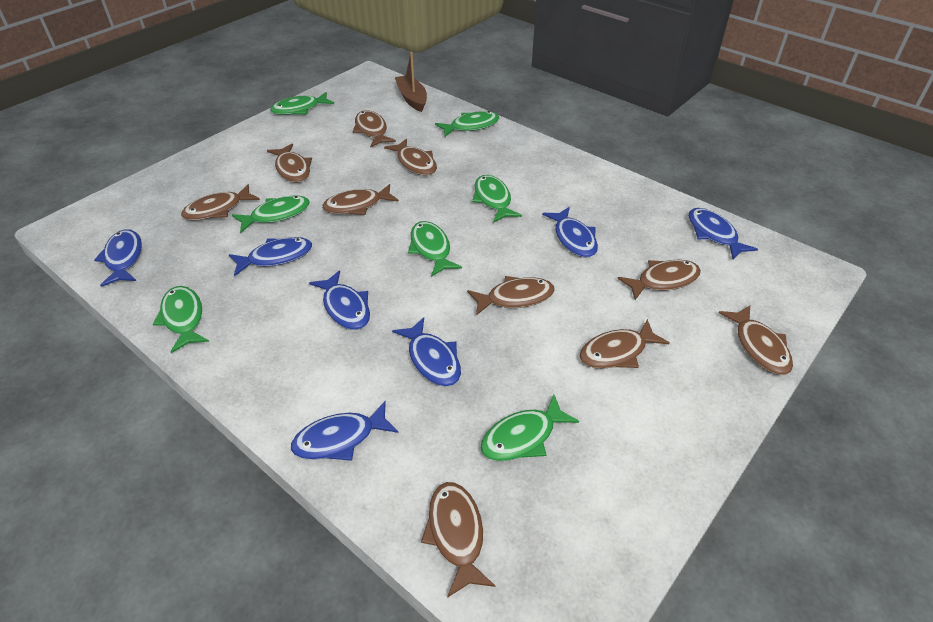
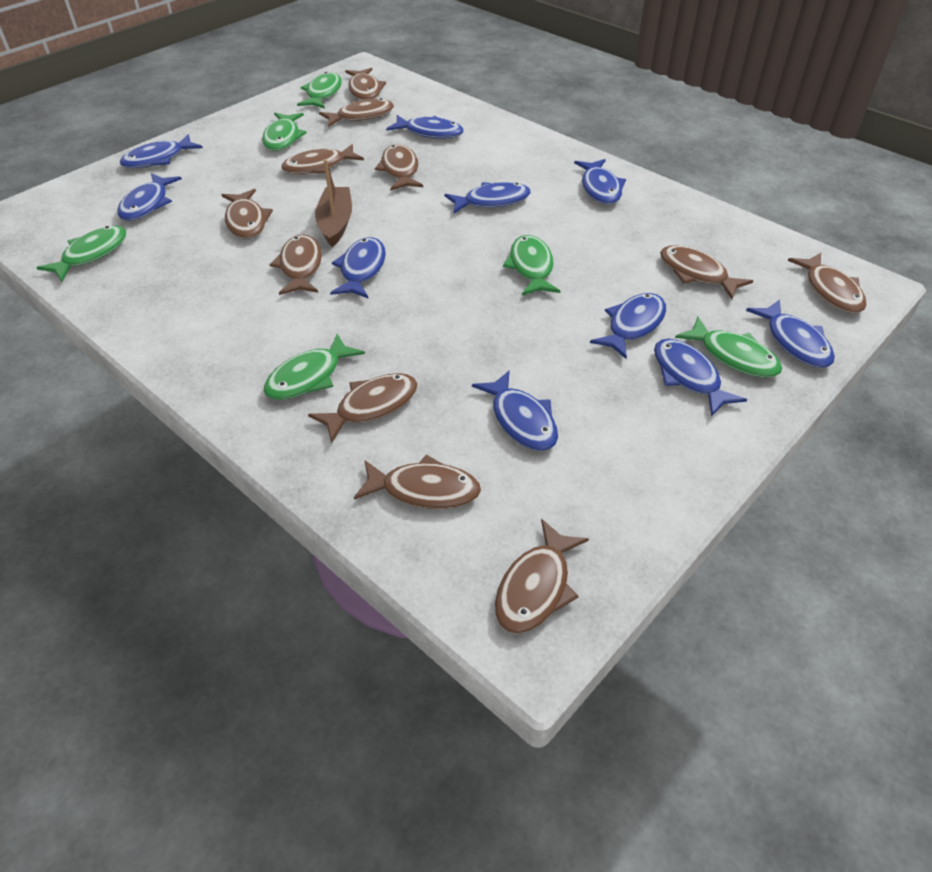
blue fish: 7 -> 10
brown fish: 10 -> 11
green fish: 7 -> 6

